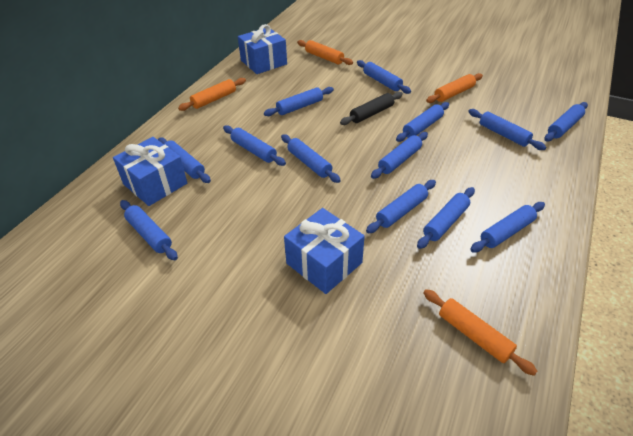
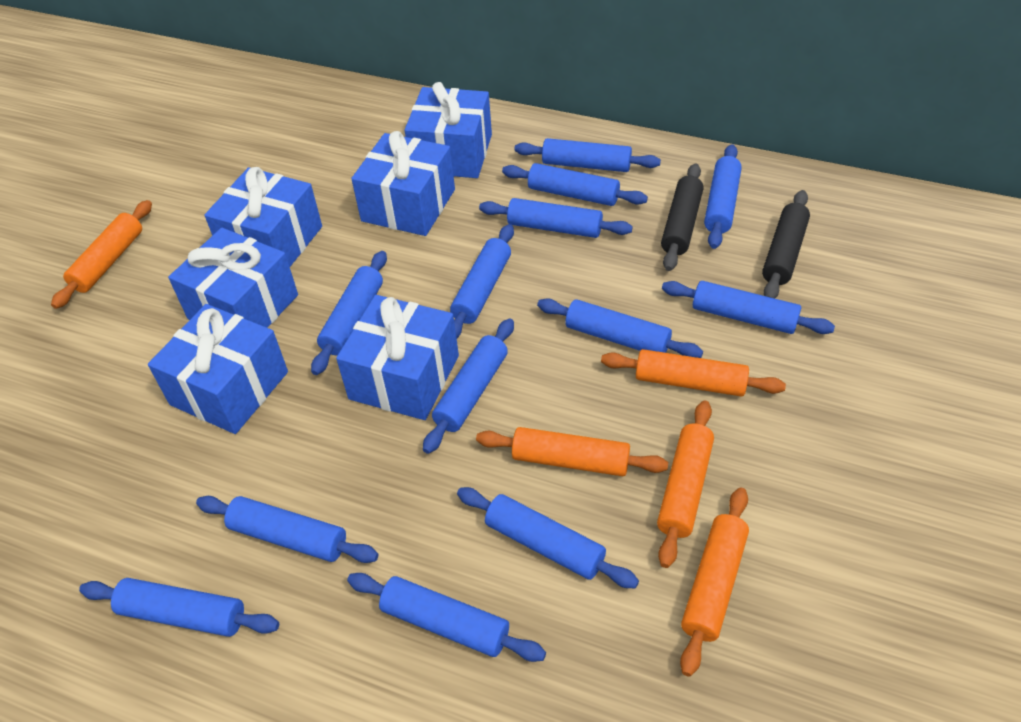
black rolling pin: 1 -> 2
blue gift: 3 -> 6
orange rolling pin: 4 -> 5

